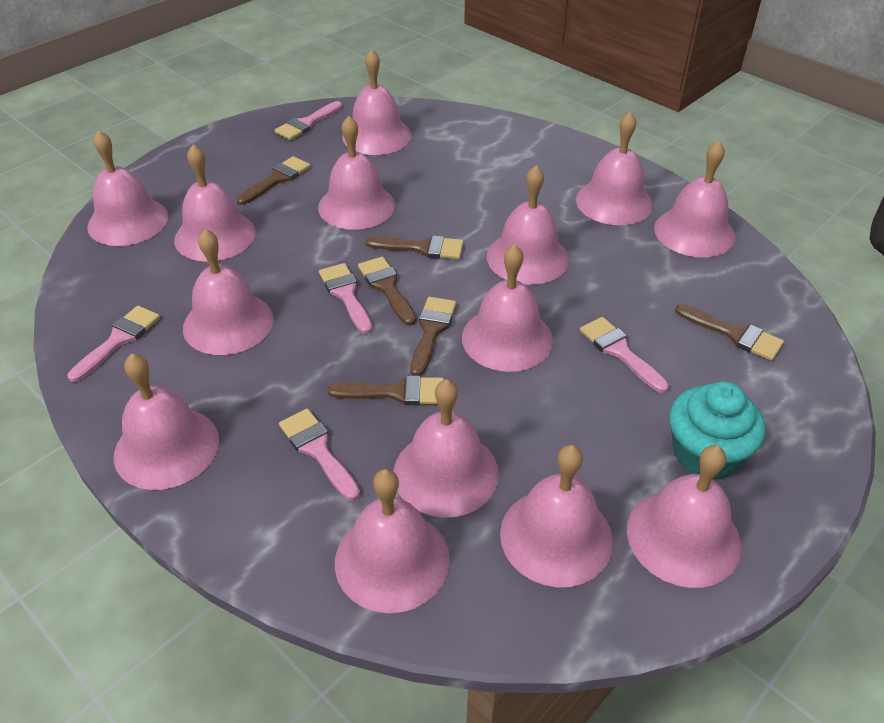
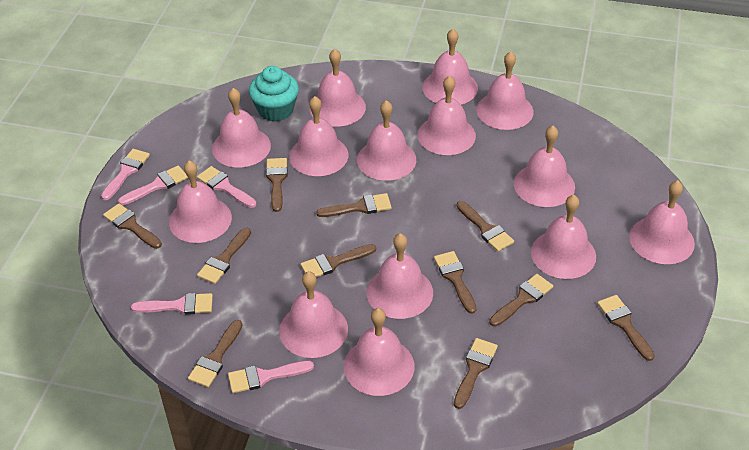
brown brush: 6 -> 11

